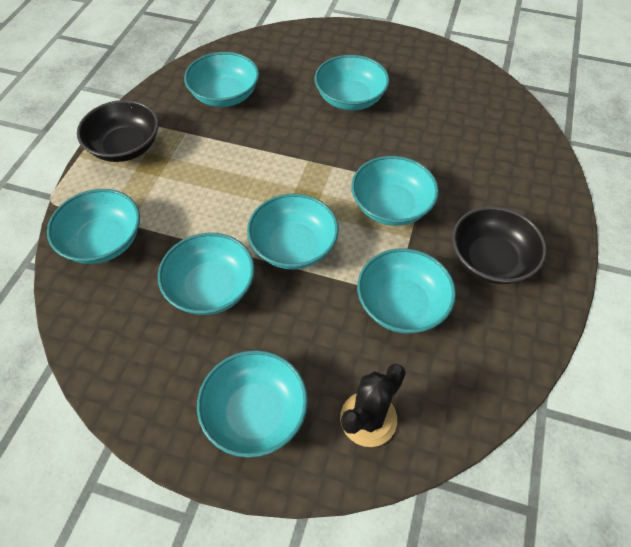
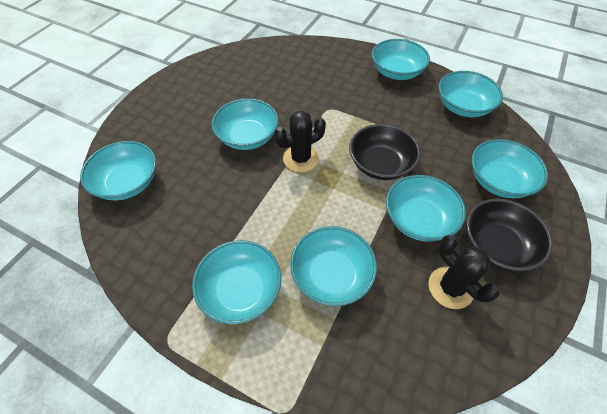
black cactus: 1 -> 2

